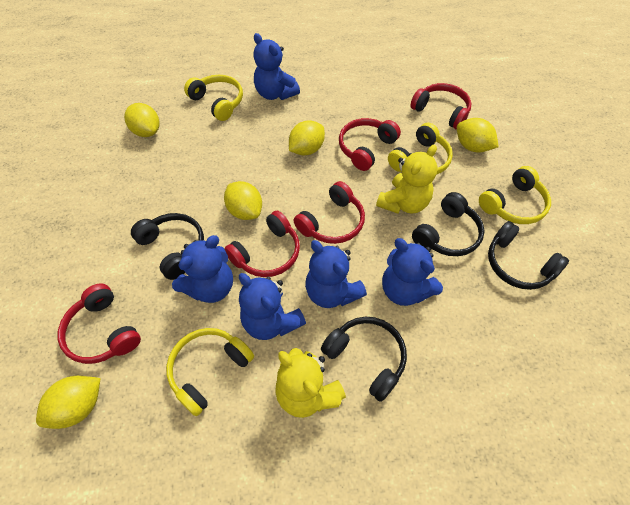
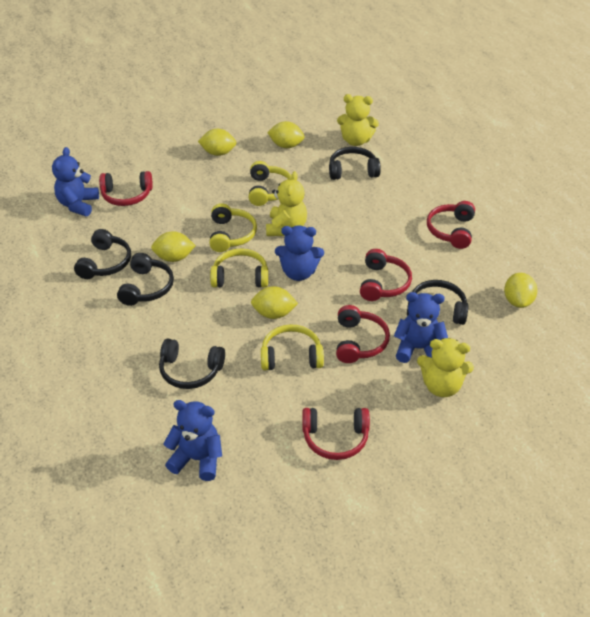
black headphones: 4 -> 5
blue teddy bear: 5 -> 4
yellow teddy bear: 2 -> 3

